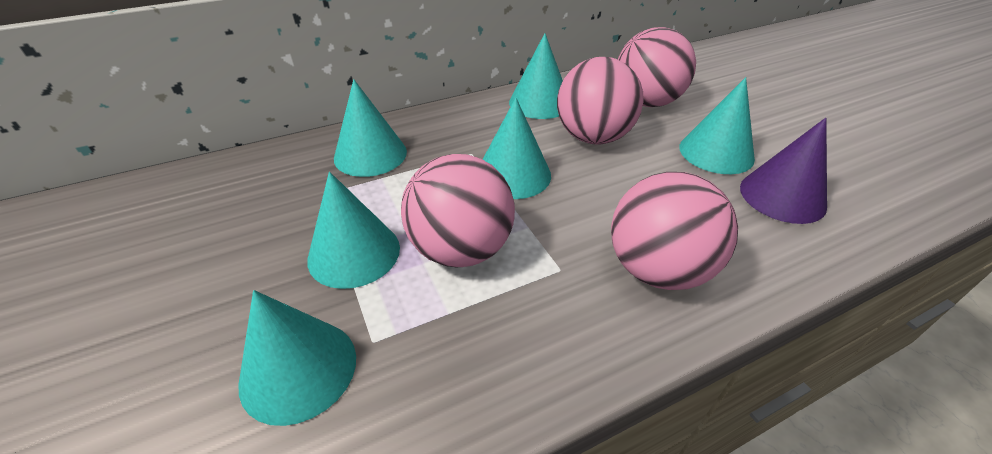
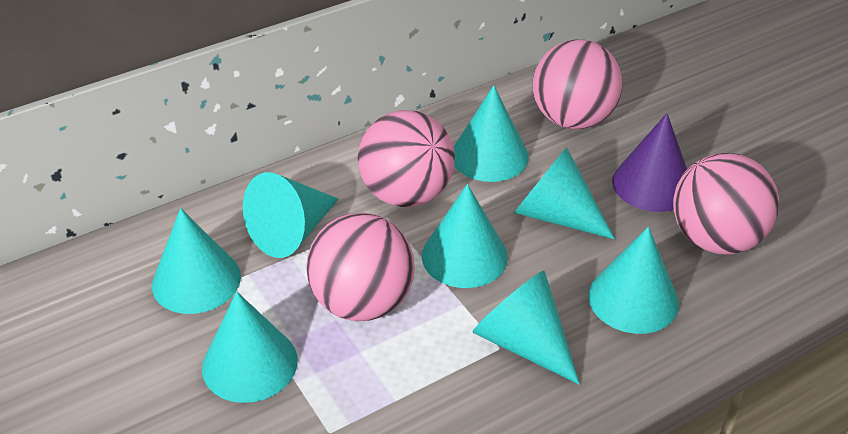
turquoise cone: 6 -> 8

